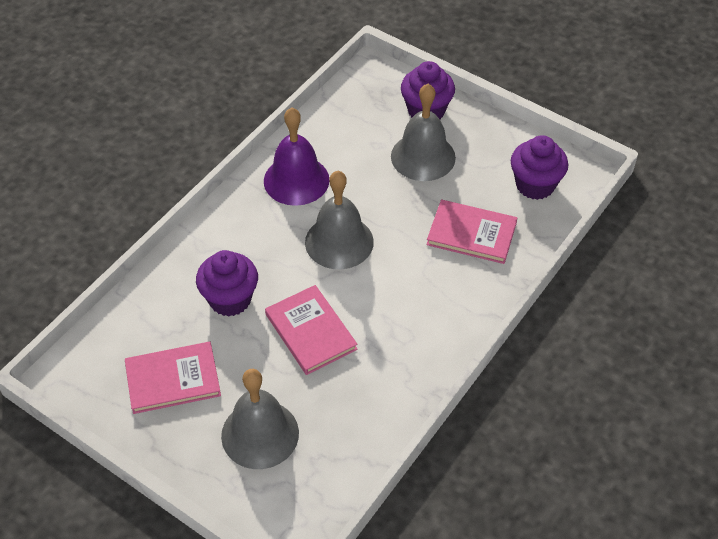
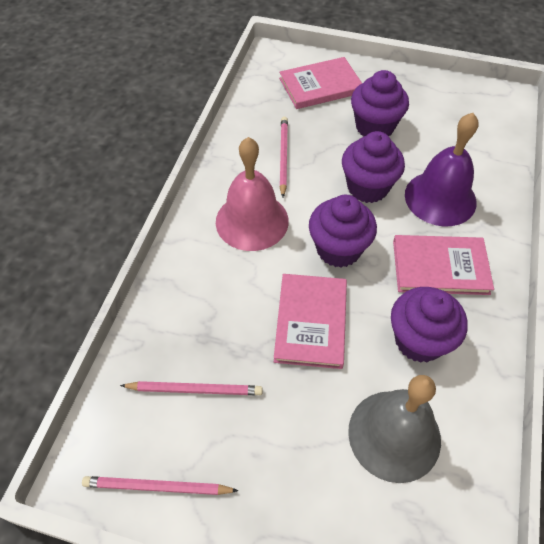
grey bell: 3 -> 1
pink bell: 0 -> 1
pink pencil: 0 -> 3
purple cupcake: 3 -> 4

